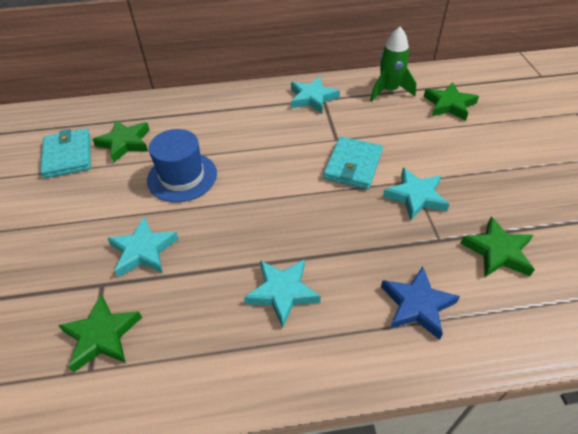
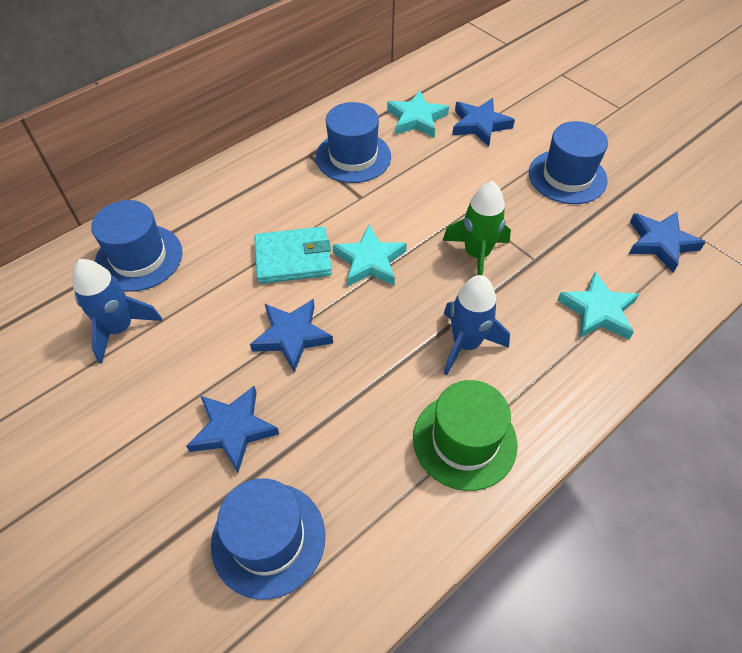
blue hat: 1 -> 4
blue rocket: 0 -> 2
blue star: 1 -> 4
green hat: 0 -> 1
green star: 4 -> 0
turquoise star: 4 -> 3
turquoise wallet: 2 -> 1

